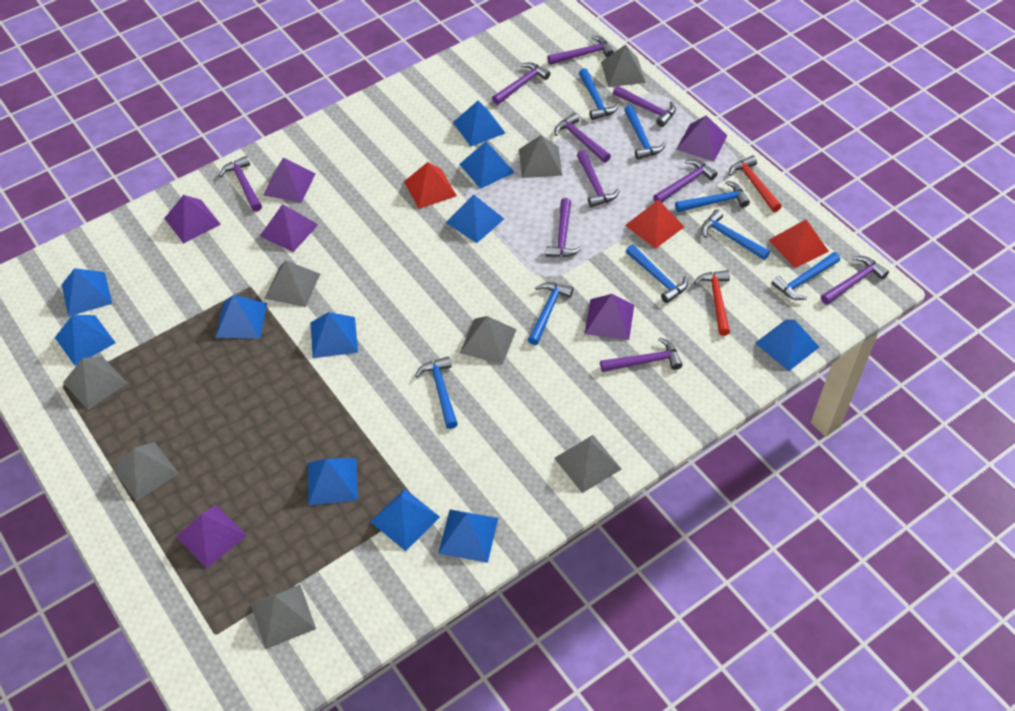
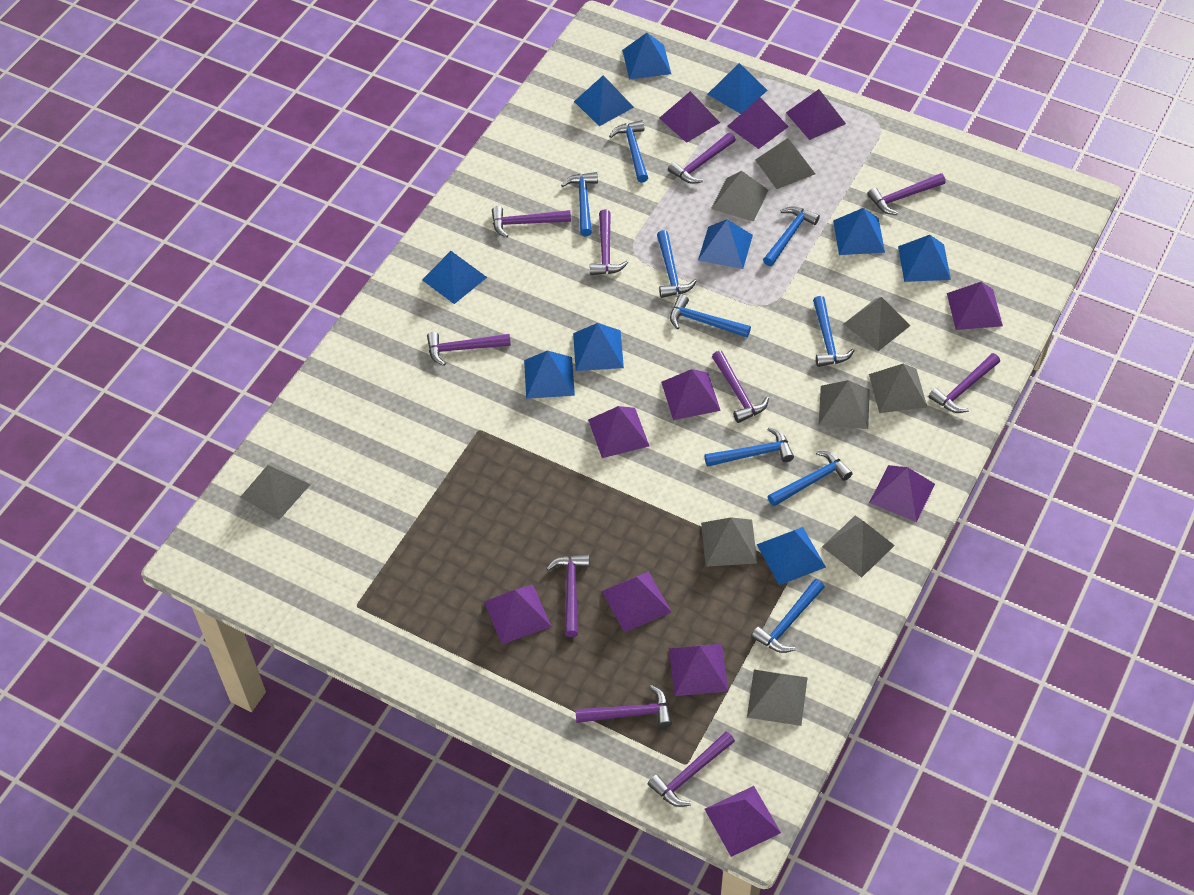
blue hammer: 8 -> 9
blue pyramid: 11 -> 10
grey pyramid: 8 -> 9
purple pyramid: 6 -> 11
red hammer: 2 -> 0
red pyramid: 3 -> 0

